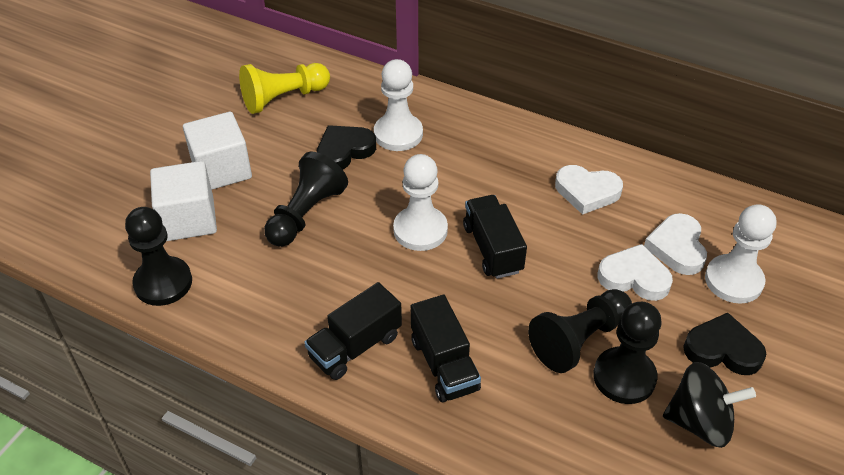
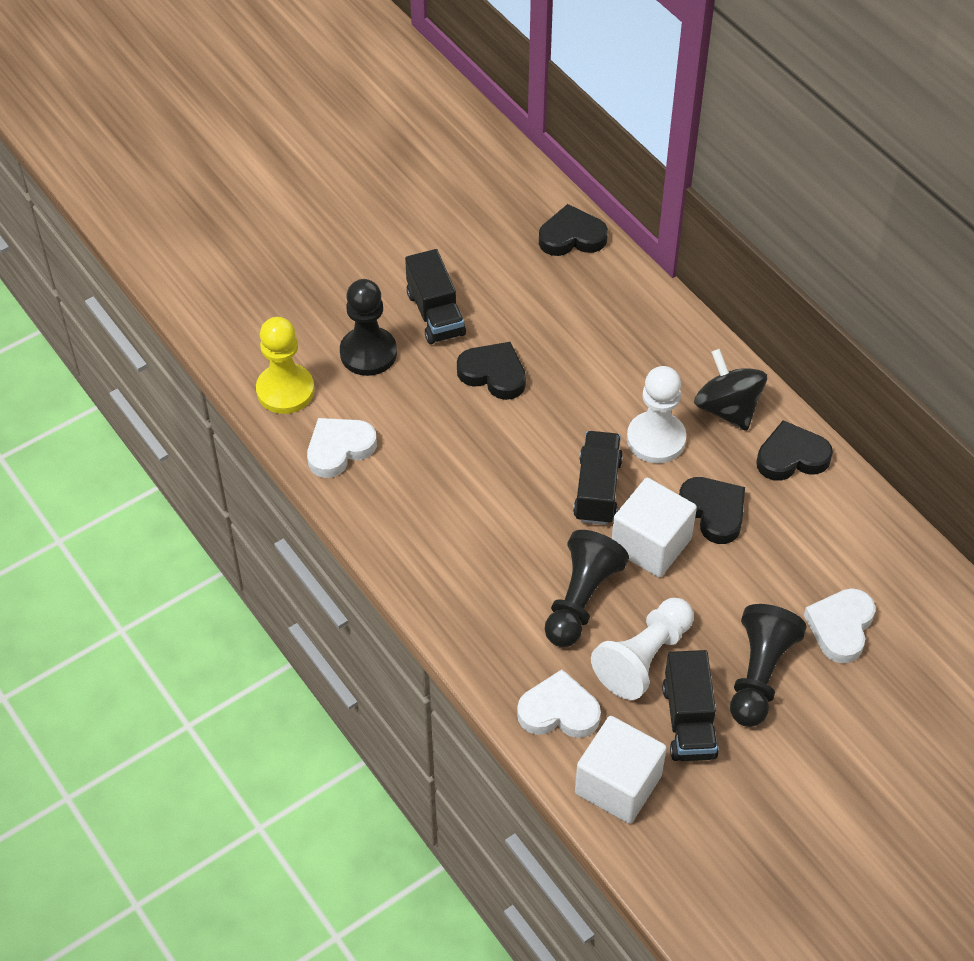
black heart: 2 -> 4
black pawn: 4 -> 3
white pawn: 3 -> 2

